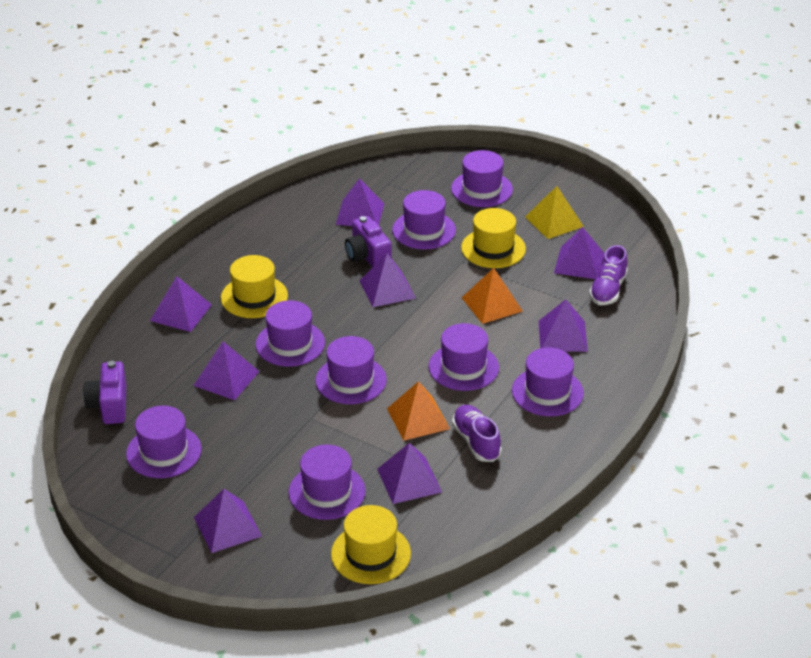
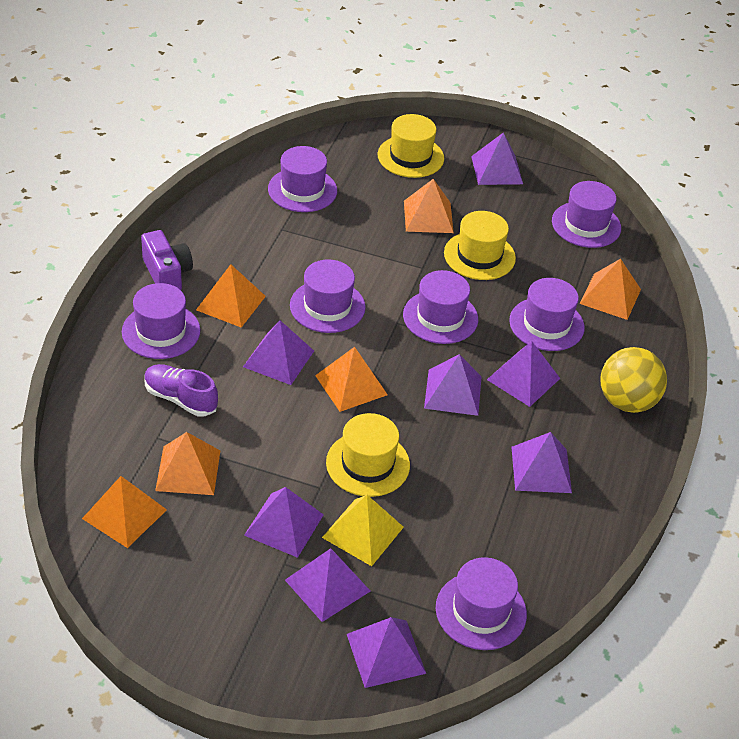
orange pyramid: 2 -> 6
purple camera: 2 -> 1
purple hat: 8 -> 7
purple shoe: 2 -> 1
yellow ball: 0 -> 1

